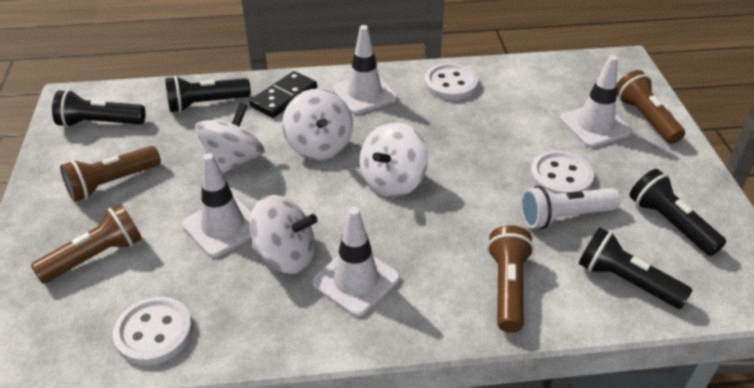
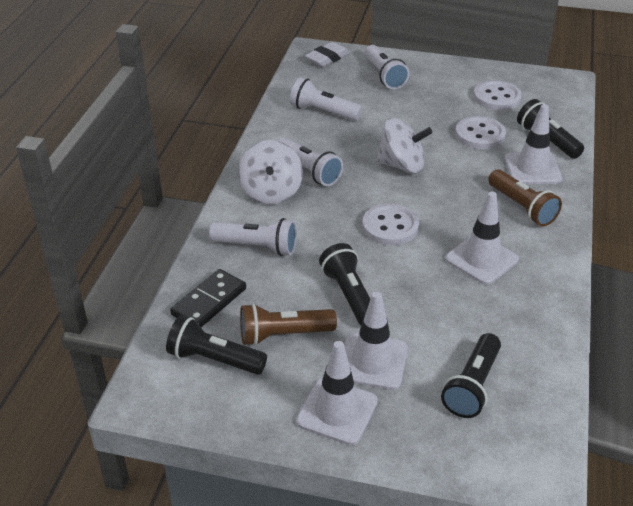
brown flashlight: 4 -> 2
white eraser: 0 -> 1
white flashlight: 1 -> 4
white spinning top: 4 -> 2

